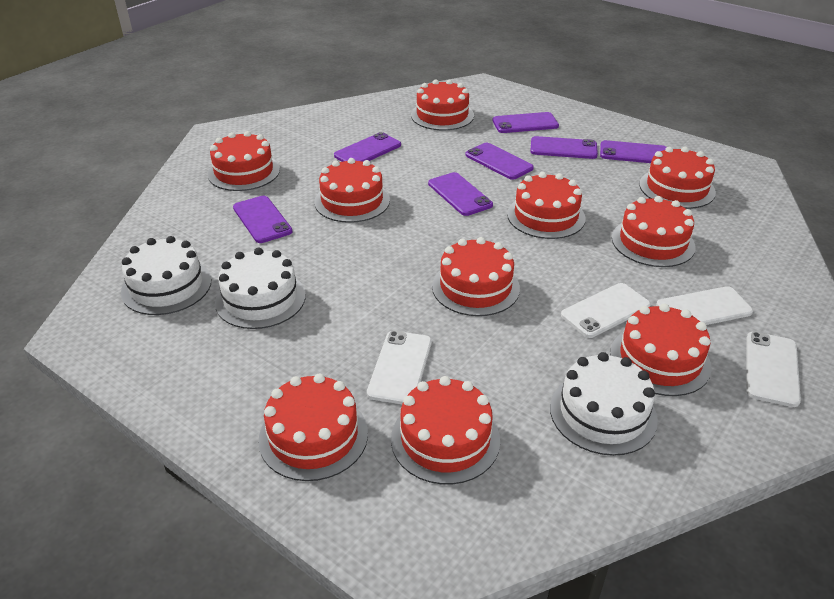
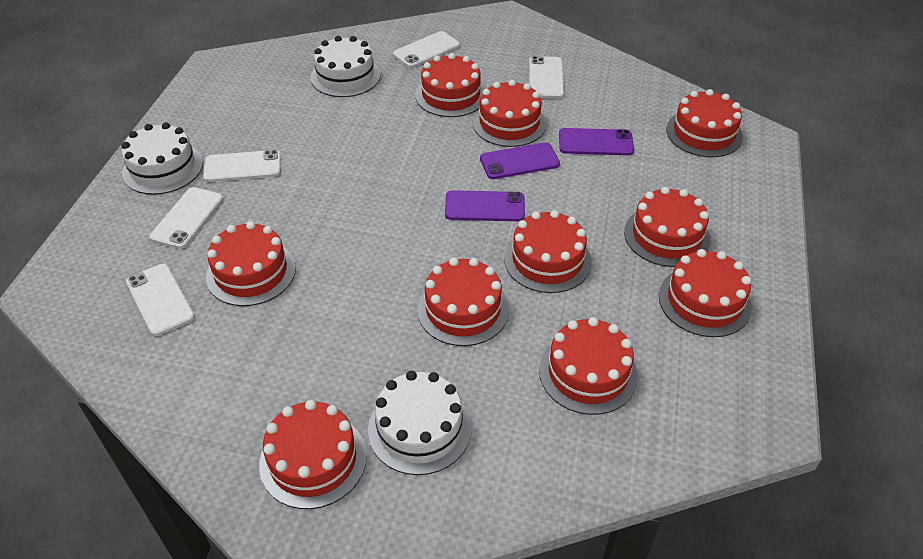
purple phone: 7 -> 3
white phone: 4 -> 5

